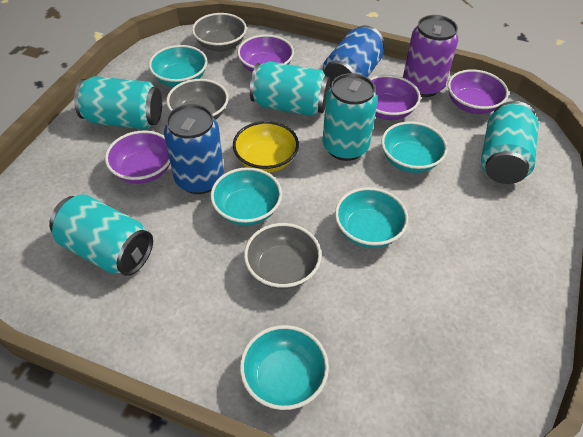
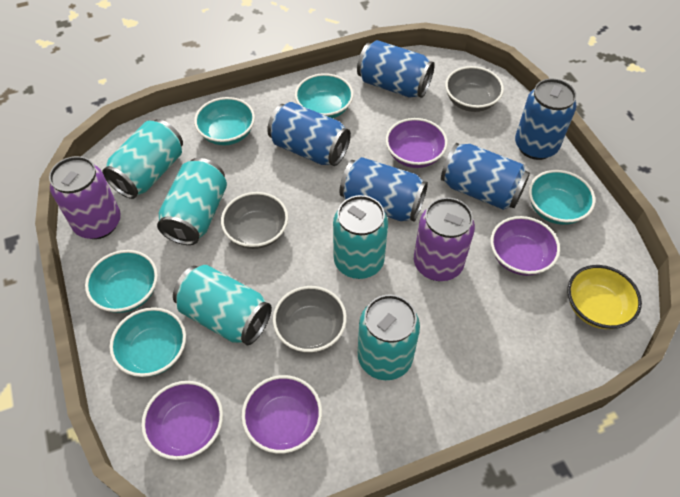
blue can: 2 -> 5
purple can: 1 -> 2

